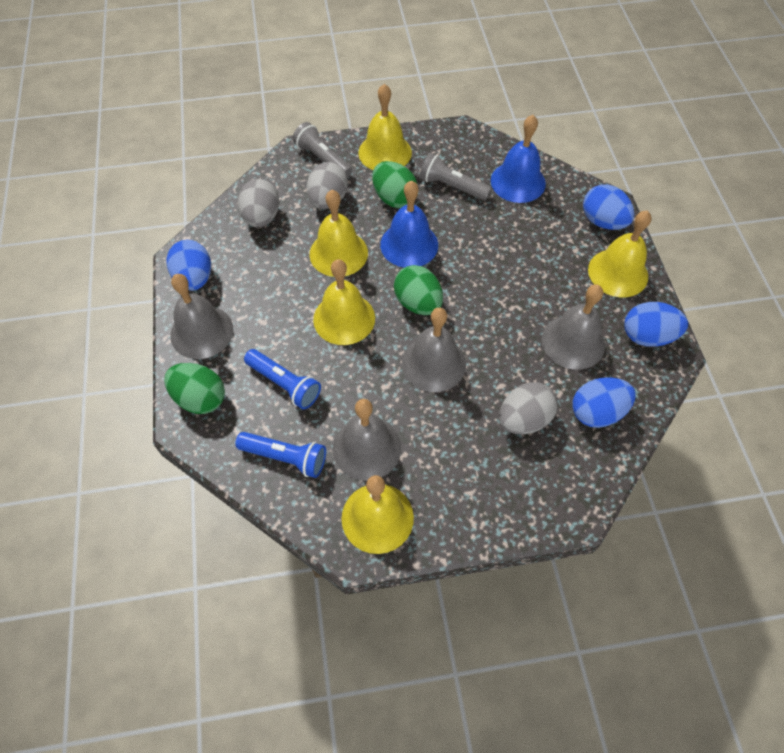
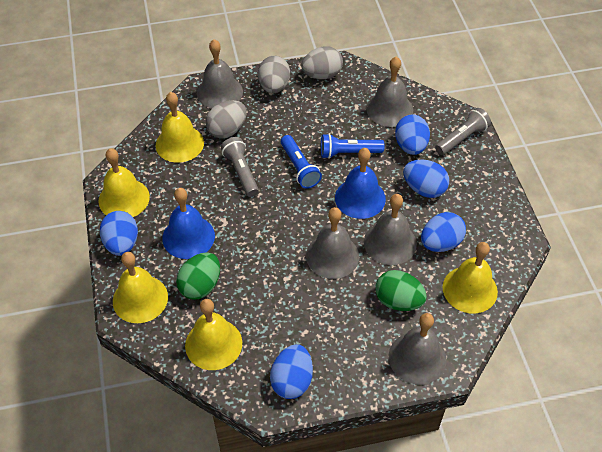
blue egg: 4 -> 5
green egg: 3 -> 2
grey bell: 4 -> 5

